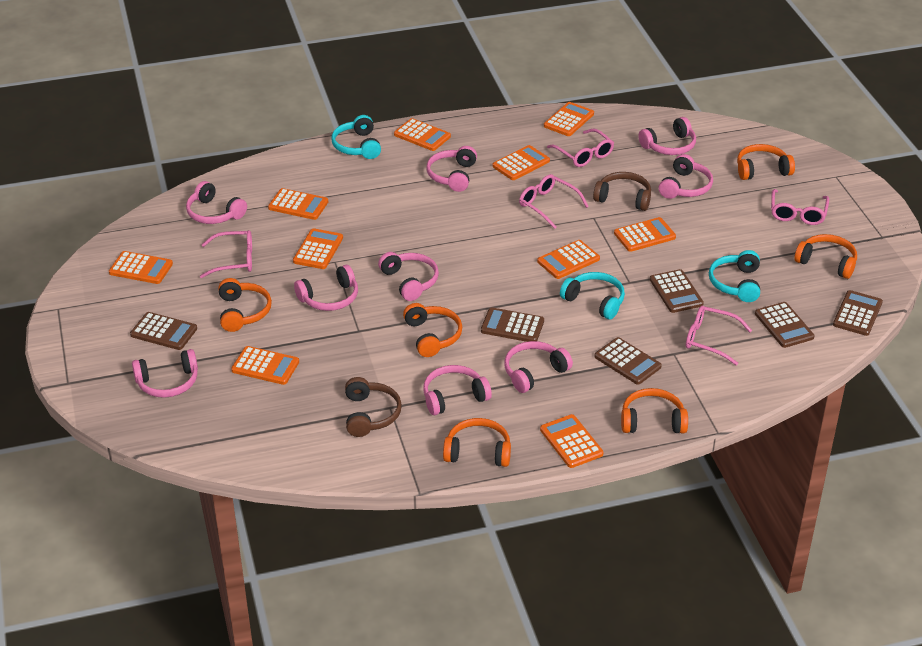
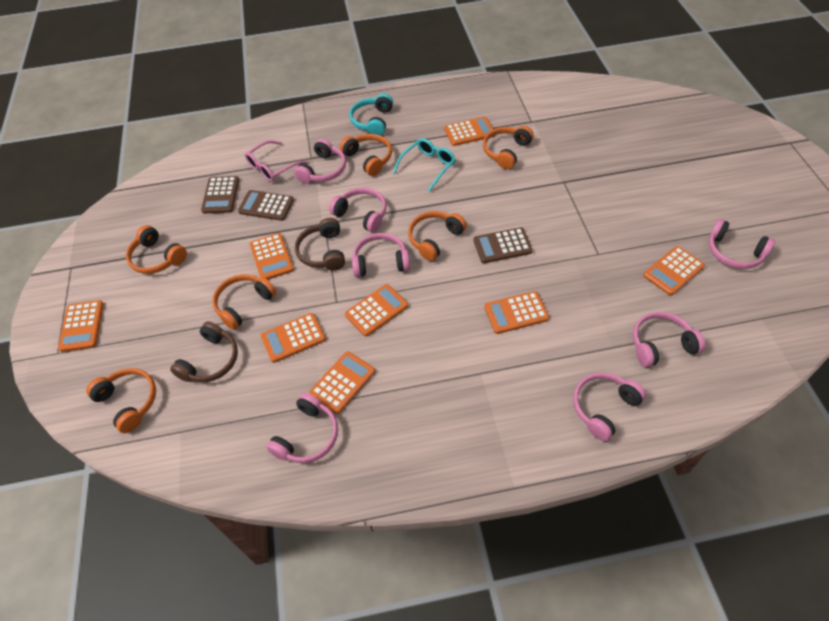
brown calculator: 6 -> 3
orange calculator: 10 -> 8
pink glasses: 5 -> 1
pink headphones: 9 -> 7
turquoise glasses: 0 -> 1
turquoise headphones: 3 -> 1

